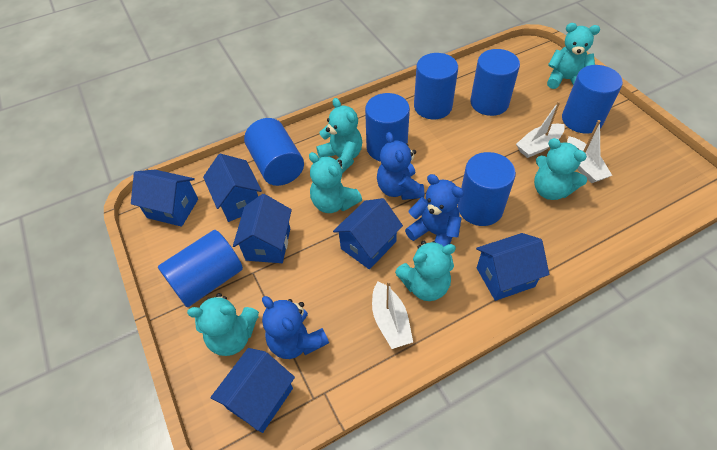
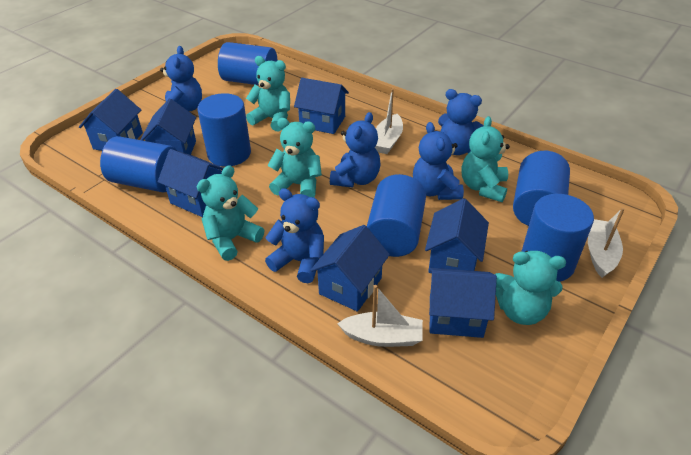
blue cylinder: 7 -> 6
blue house: 6 -> 7
blue teddy bear: 3 -> 5
turquoise teddy bear: 6 -> 5

